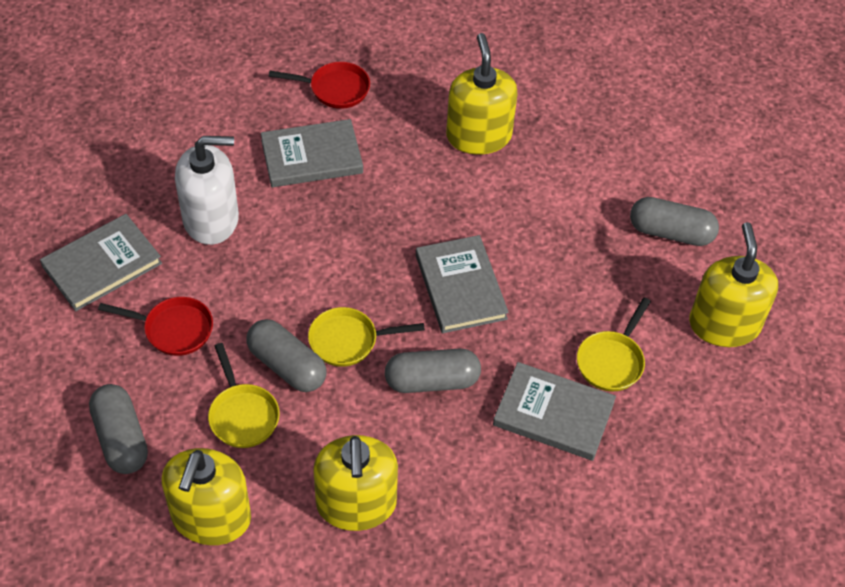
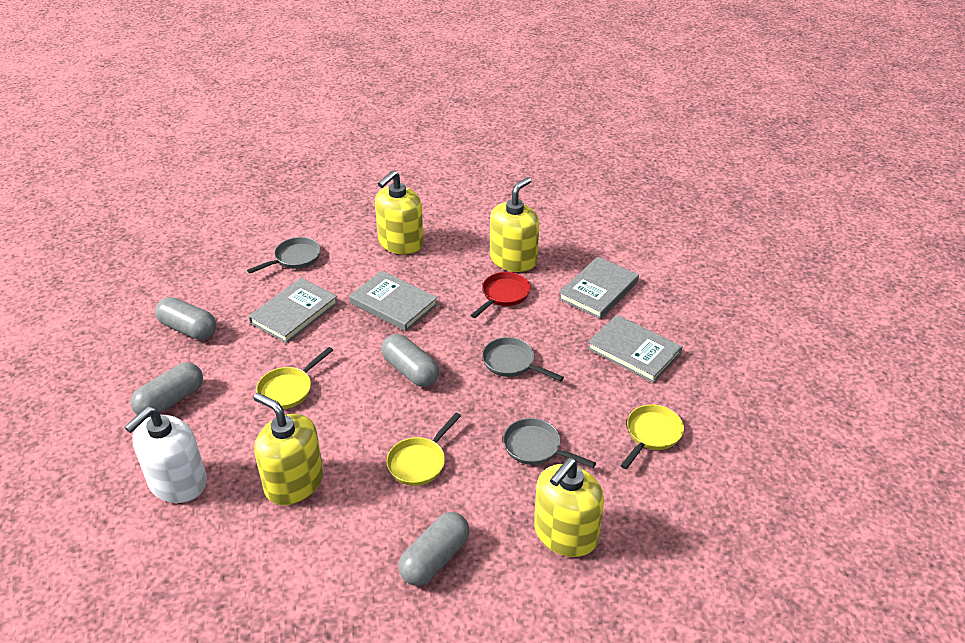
grey pan: 0 -> 3
red pan: 2 -> 1

